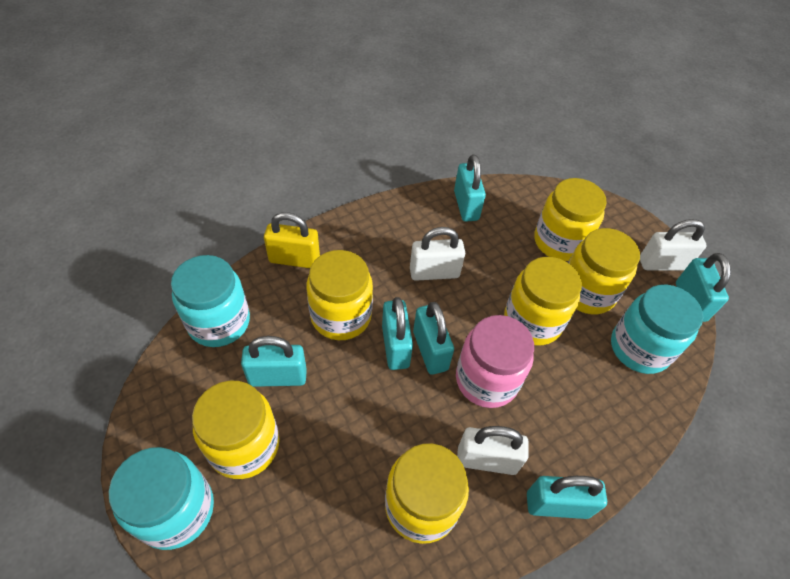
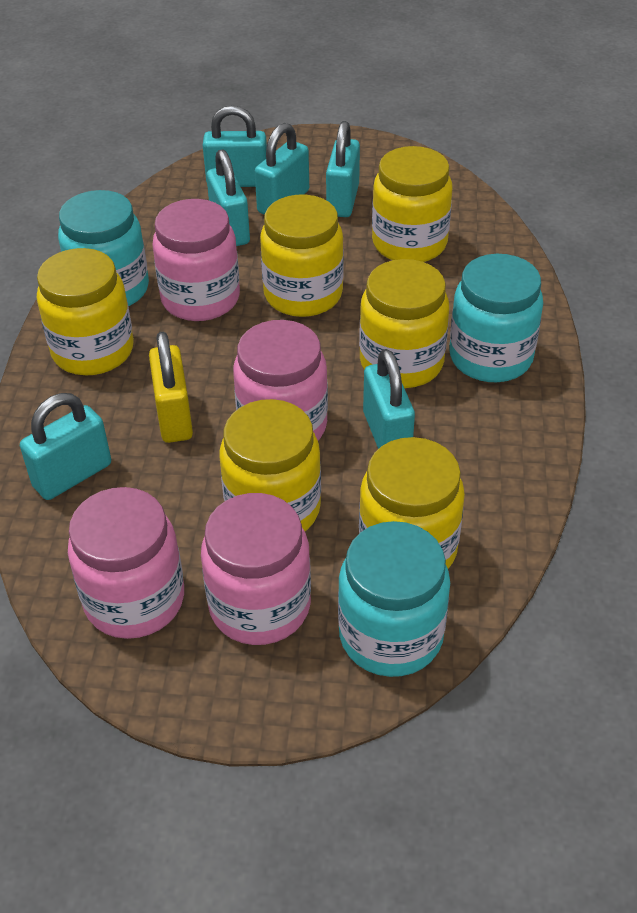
pink jar: 1 -> 4
white padlock: 3 -> 0

